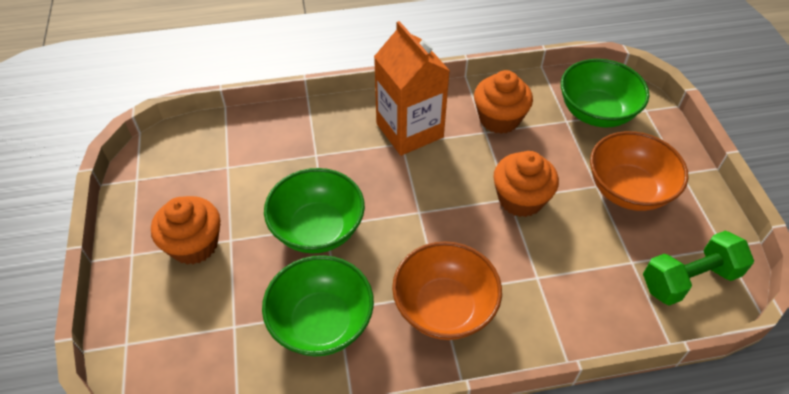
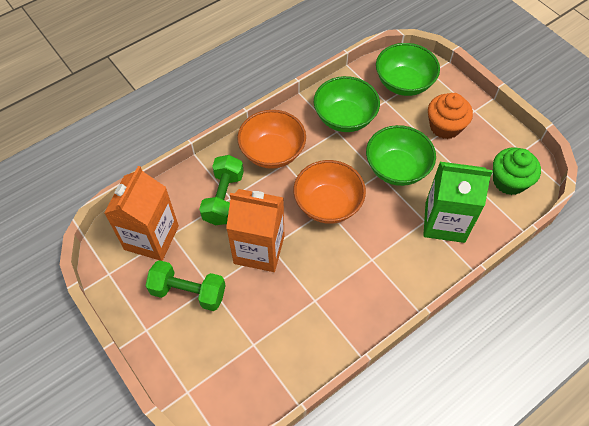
green carton: 0 -> 1
green cupcake: 0 -> 1
green dumbbell: 1 -> 2
orange carton: 1 -> 2
orange cupcake: 3 -> 1

